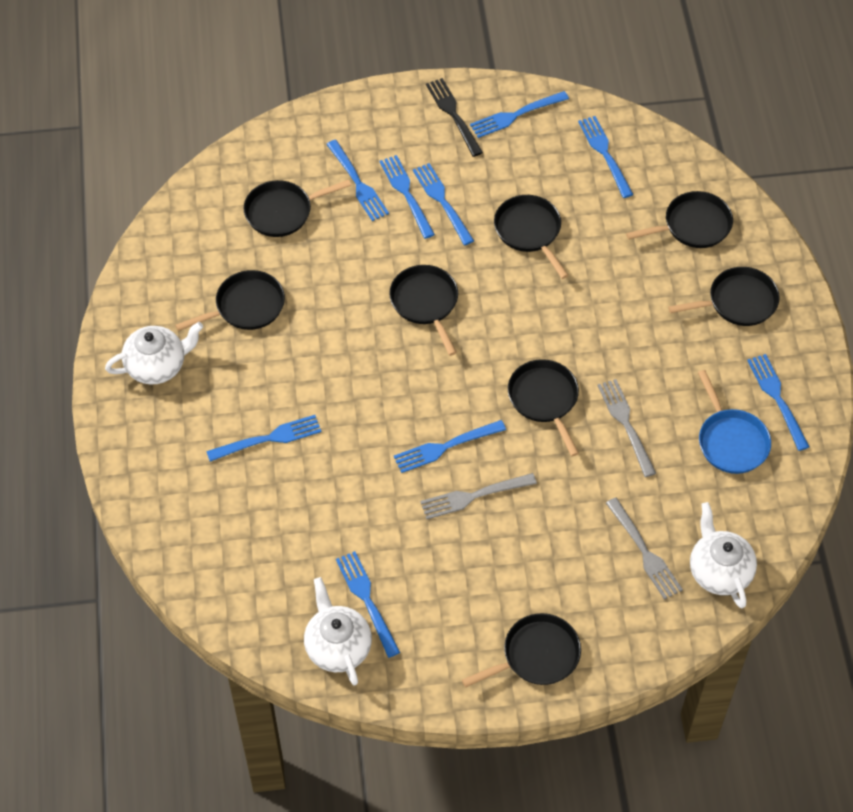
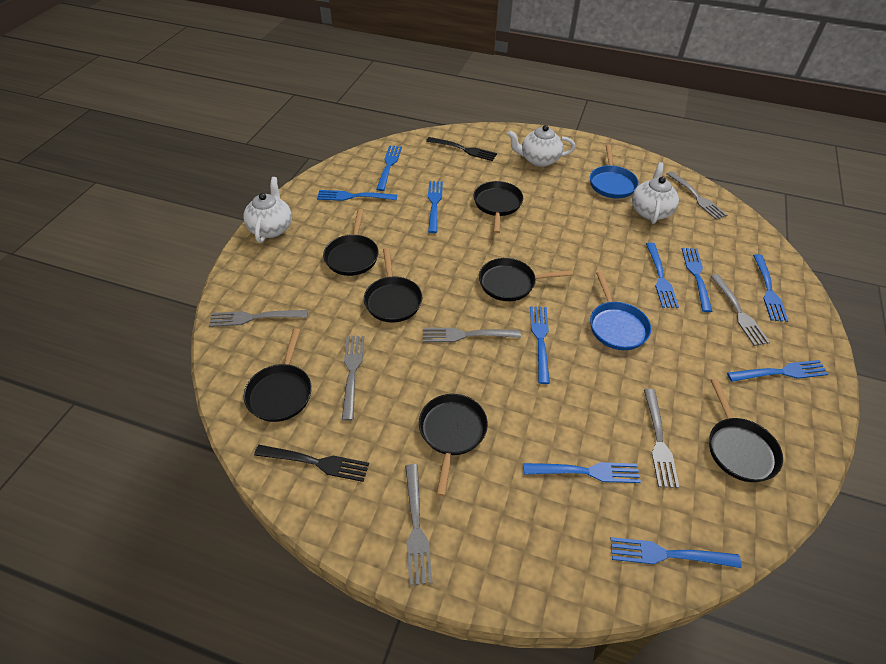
black fork: 1 -> 2
black pan: 8 -> 7
blue fork: 9 -> 10
blue pan: 1 -> 2
grey fork: 3 -> 7

